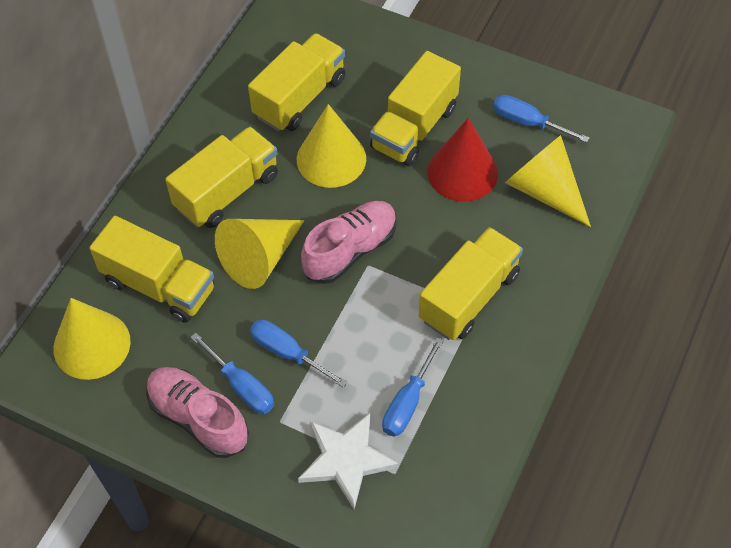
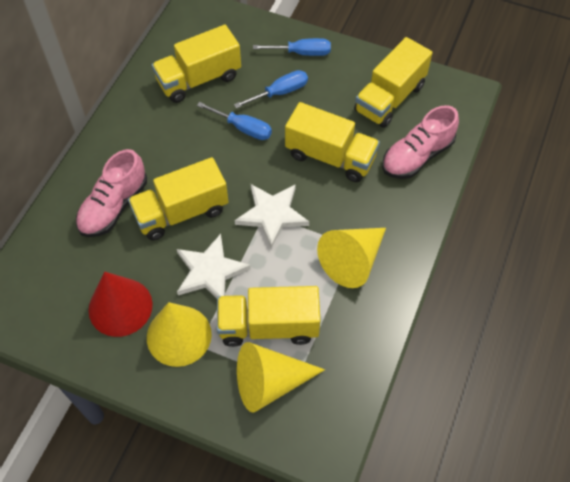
blue screwdriver: 4 -> 3
white star: 1 -> 2
yellow cone: 4 -> 3

